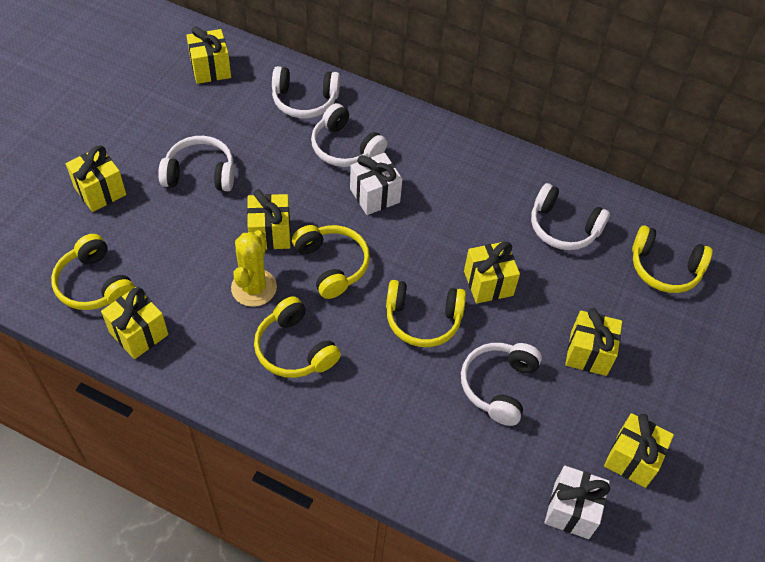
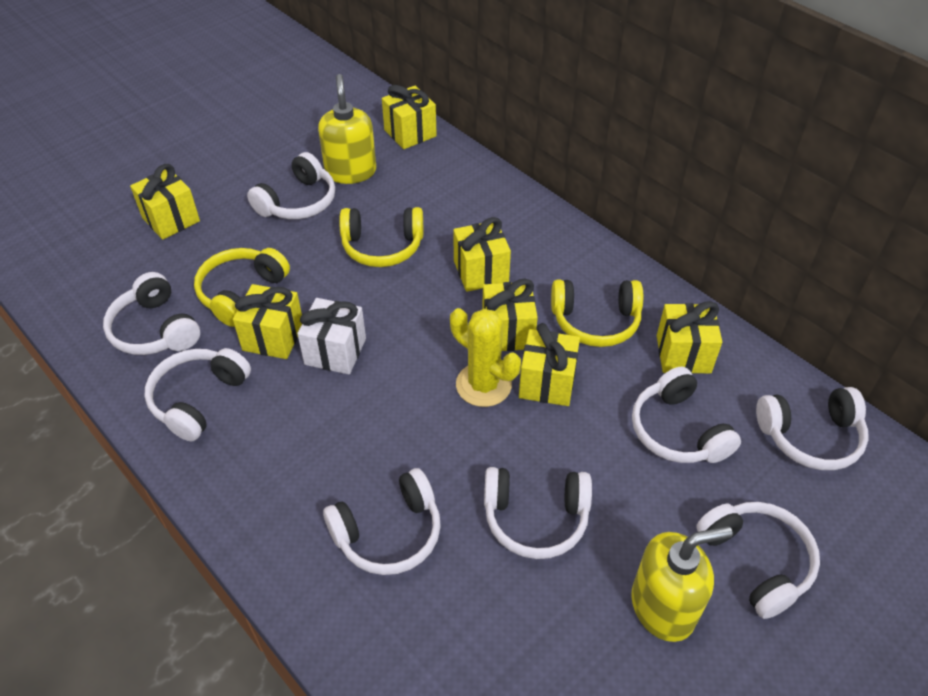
white gift: 2 -> 1
white headphones: 5 -> 8
yellow headphones: 5 -> 3
yellow soap dispenser: 0 -> 2

